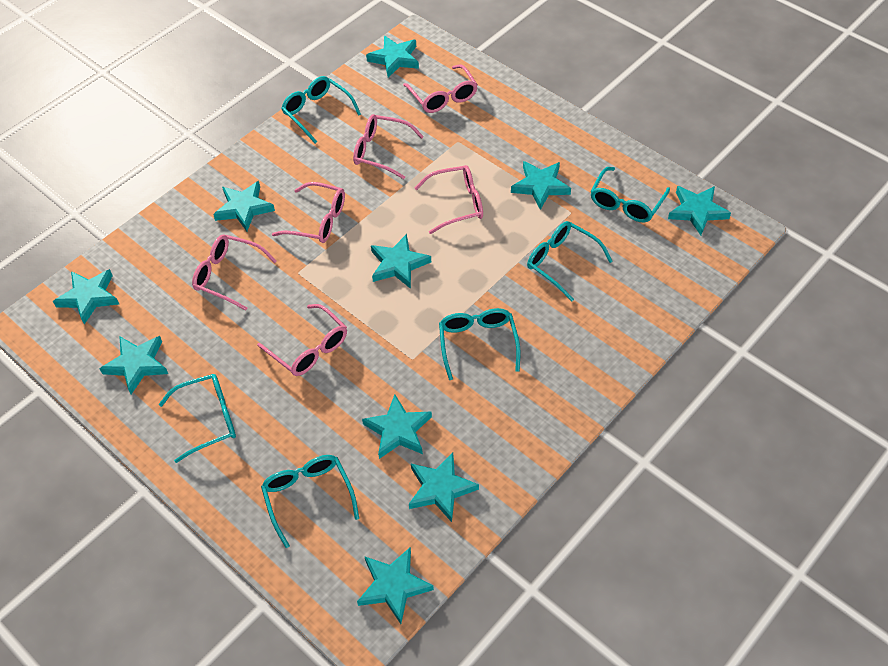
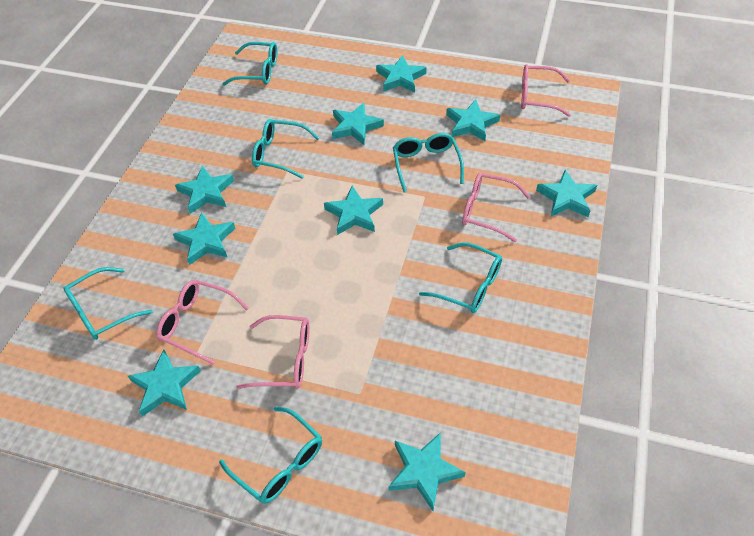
pink glasses: 6 -> 4
turquoise star: 10 -> 9

